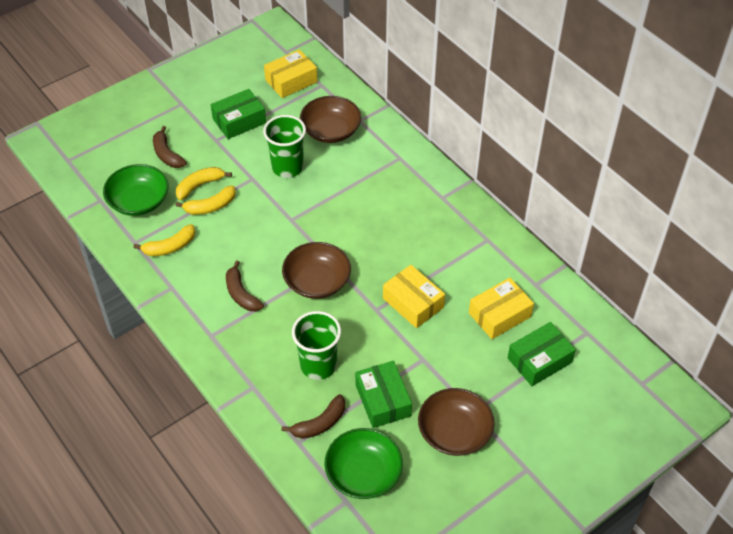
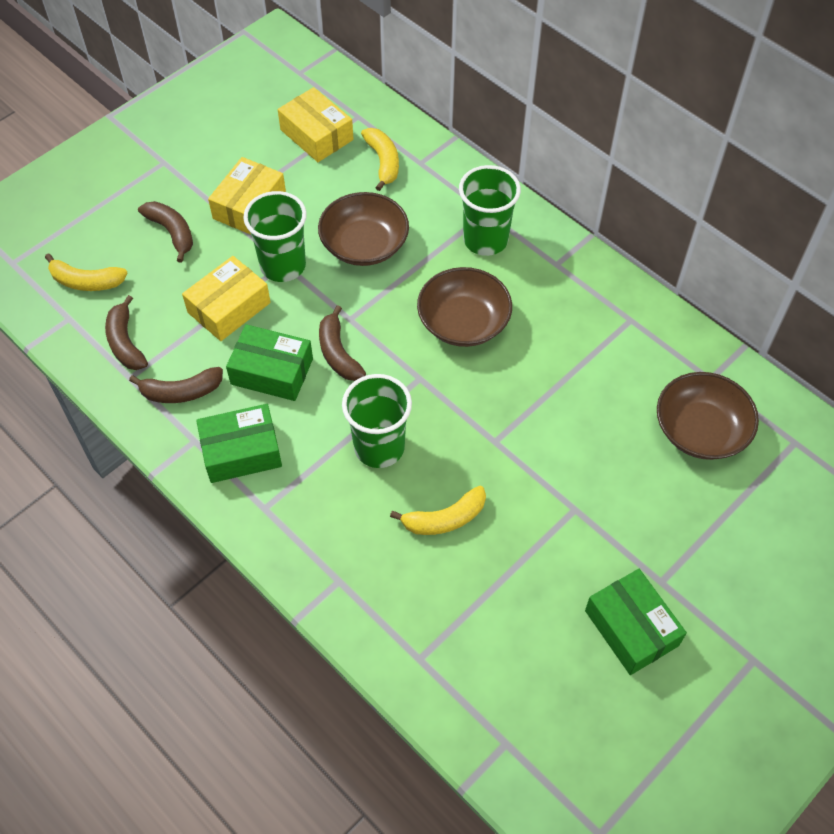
brown banana: 3 -> 4
green bowl: 2 -> 0
green cup: 2 -> 3

